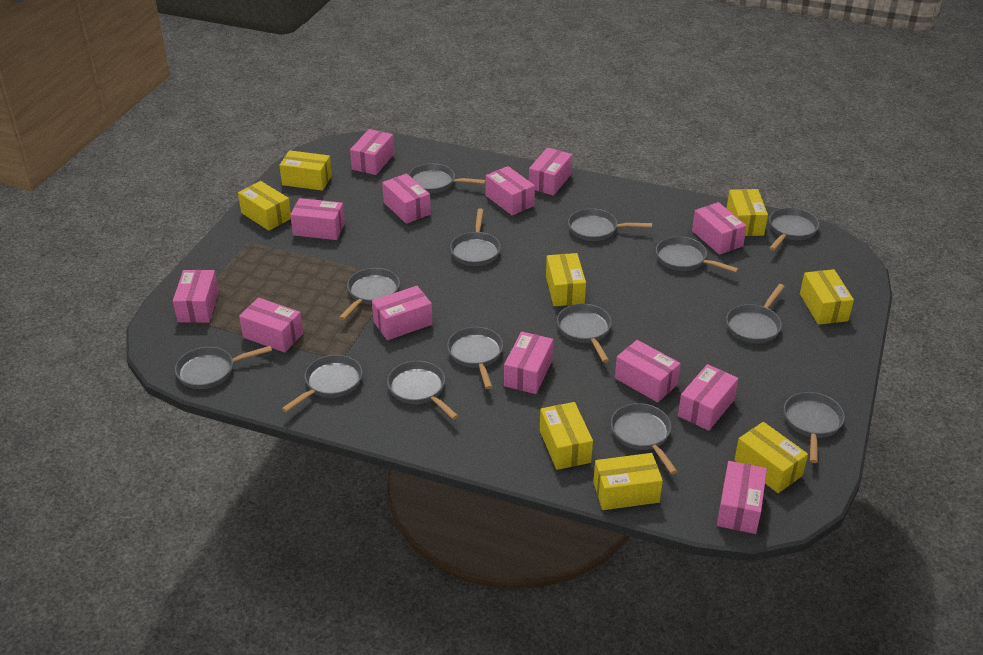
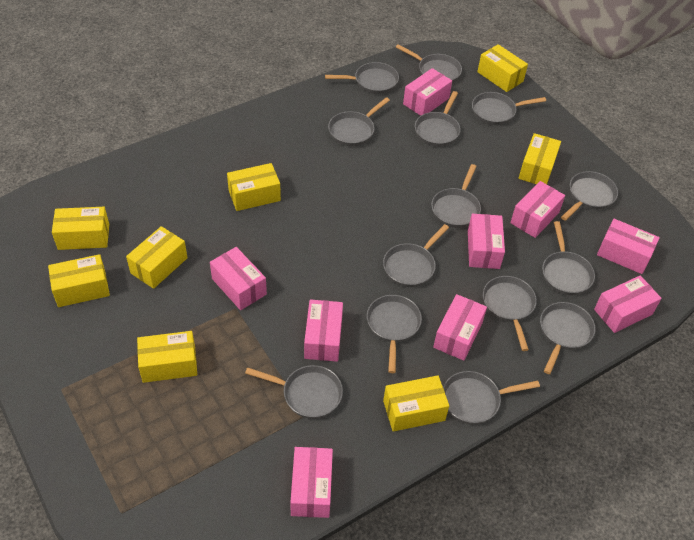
pink box: 13 -> 9

